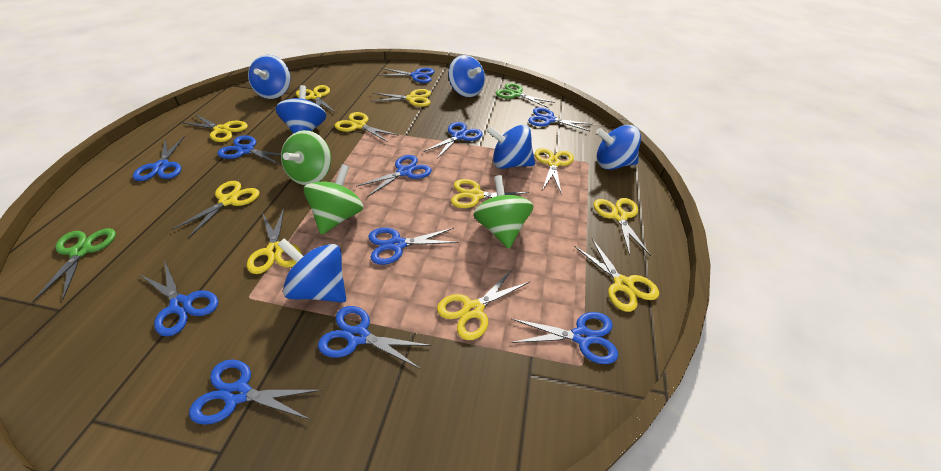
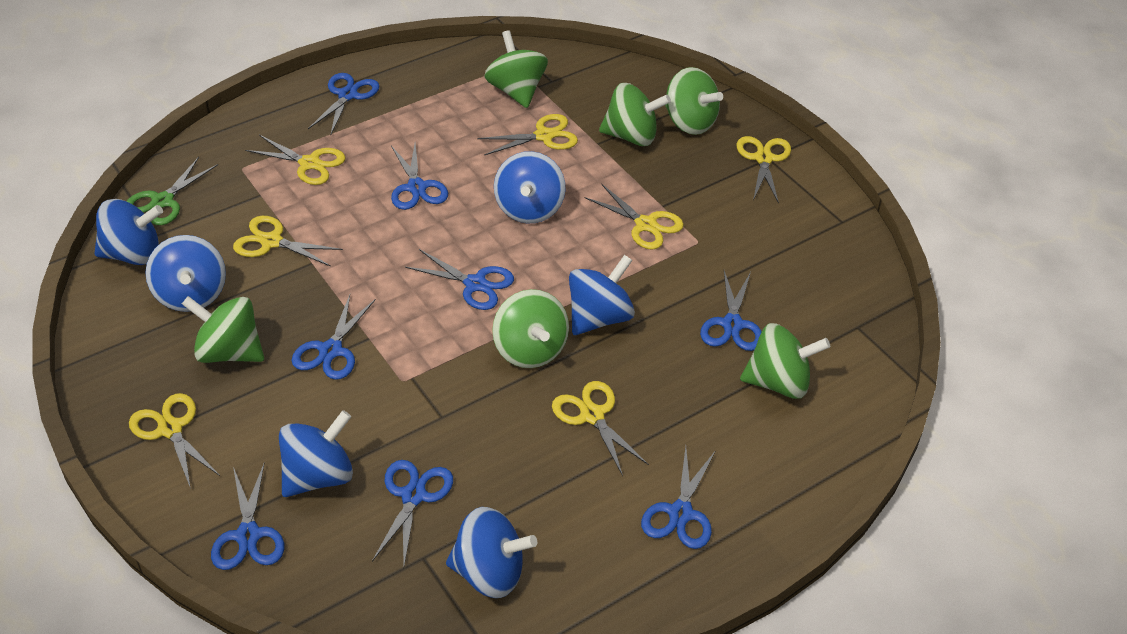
blue scissors: 11 -> 8
green scissors: 2 -> 1
green spinning top: 3 -> 6
yellow scissors: 11 -> 7

